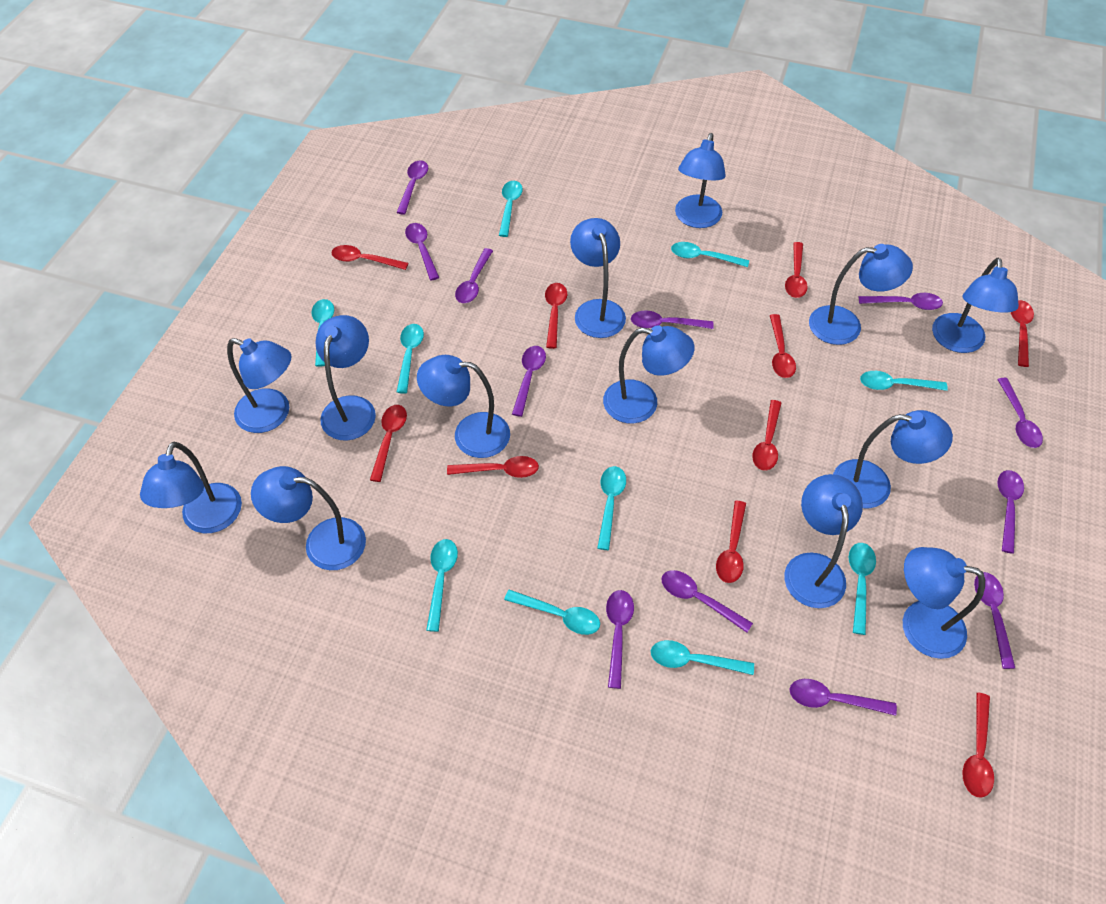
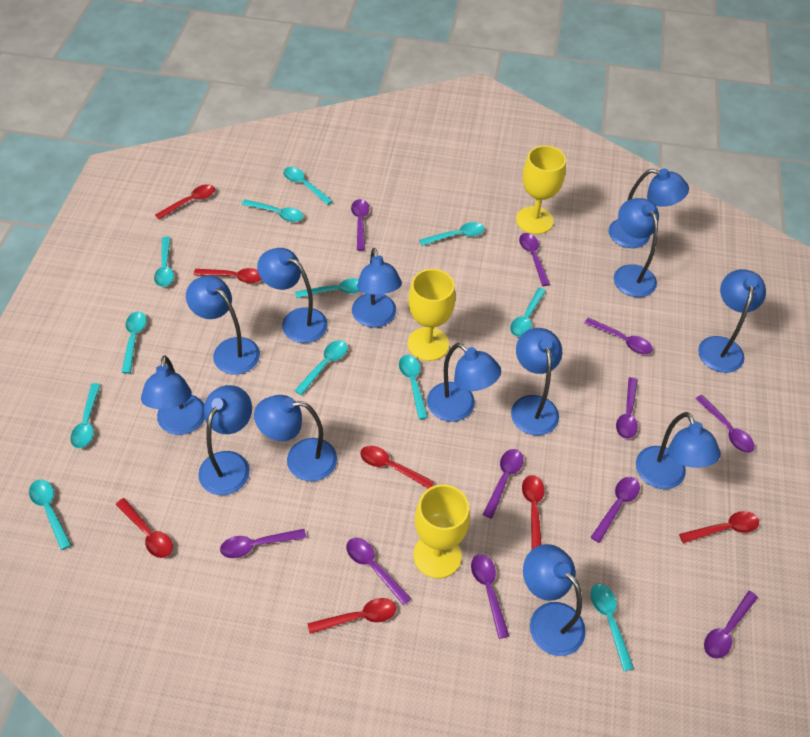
purple spoon: 12 -> 11
red spoon: 10 -> 7
turquoise spoon: 10 -> 12
yellow goblet: 0 -> 3

